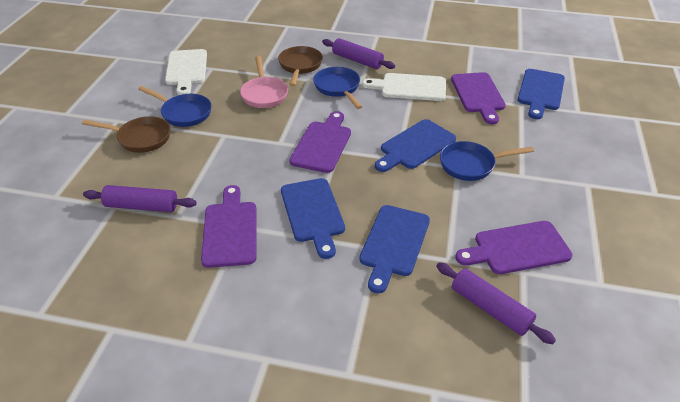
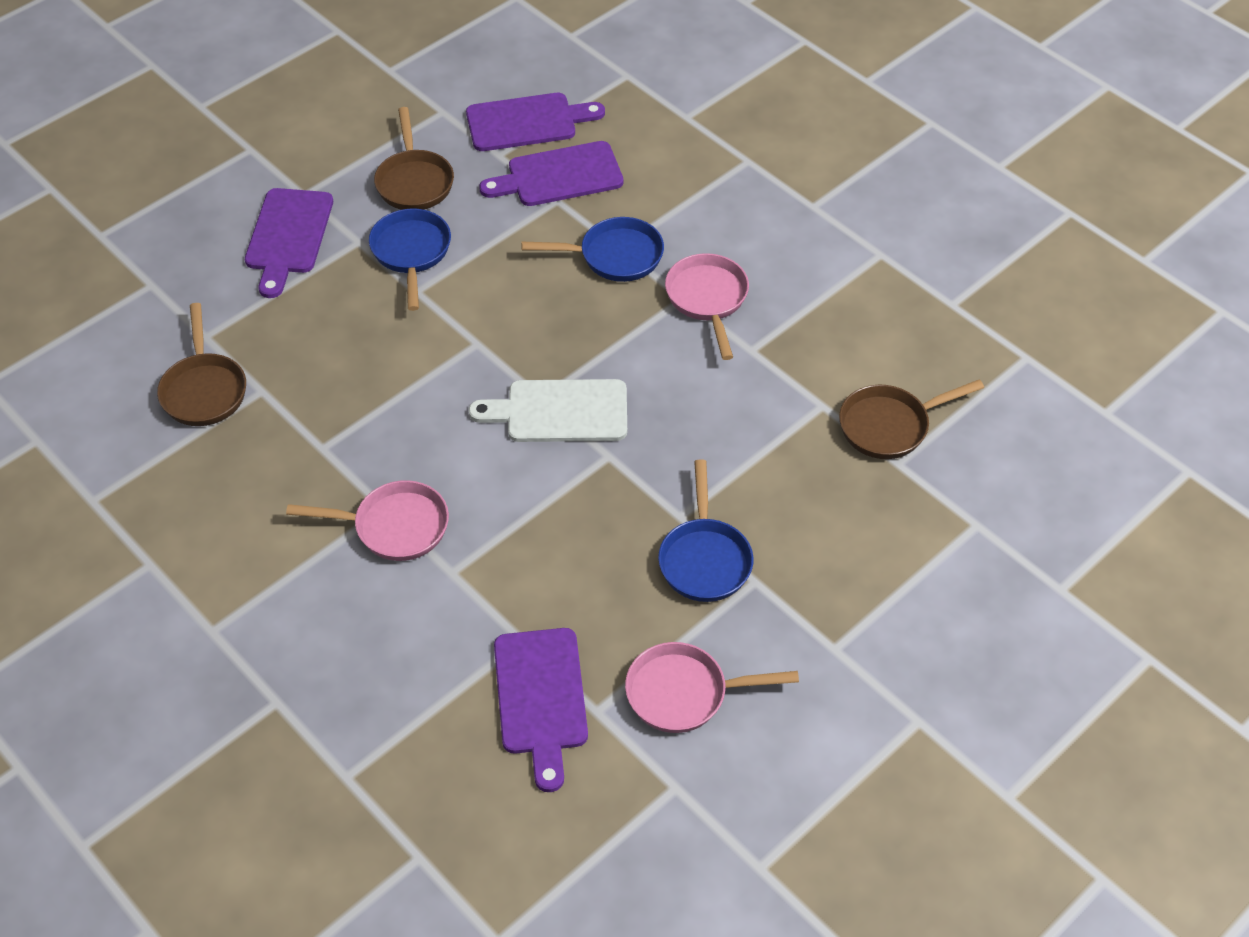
blue cutting board: 4 -> 0
brown pan: 2 -> 3
pink pan: 1 -> 3
purple rolling pin: 3 -> 0
white cutting board: 2 -> 1

